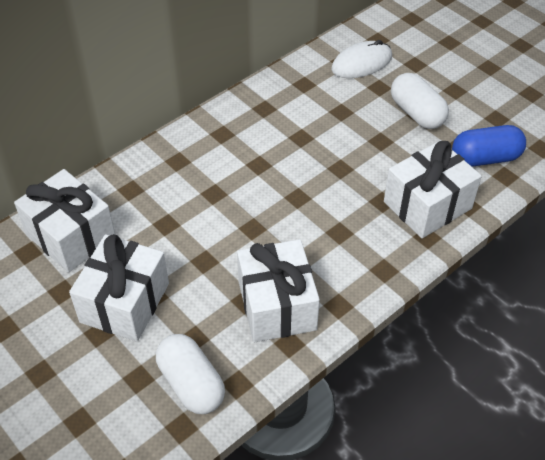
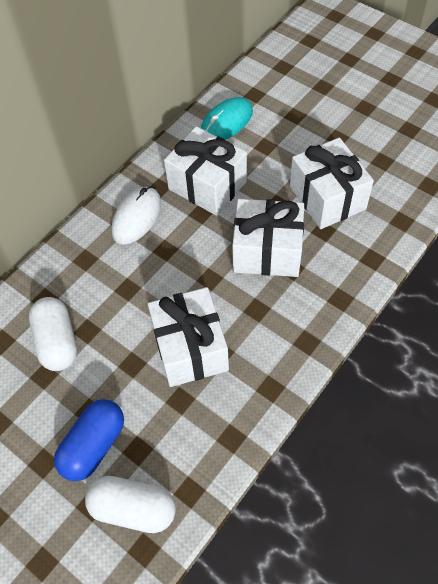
turquoise mouse: 0 -> 1

